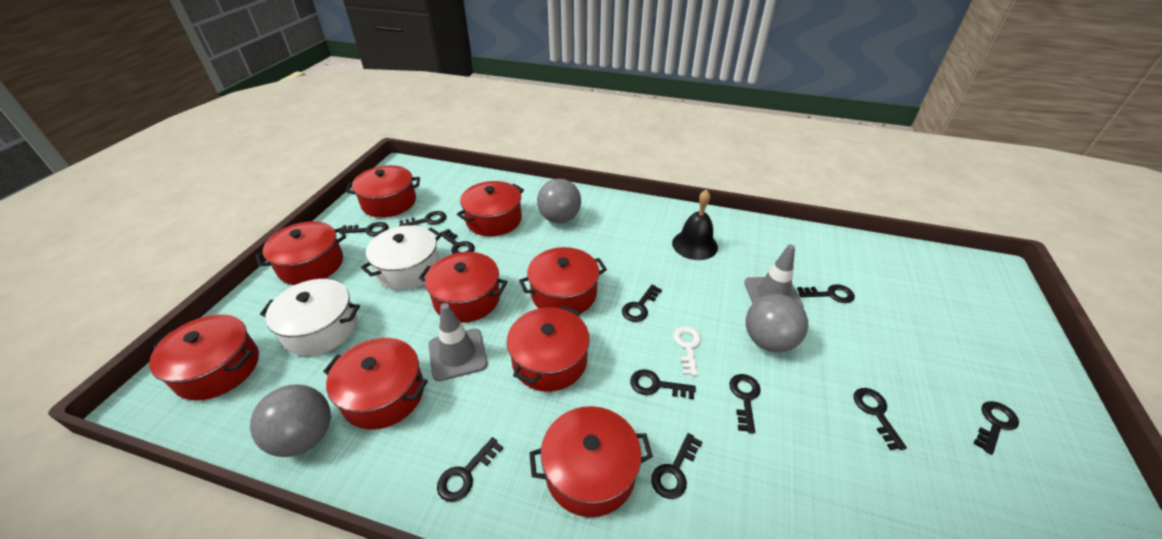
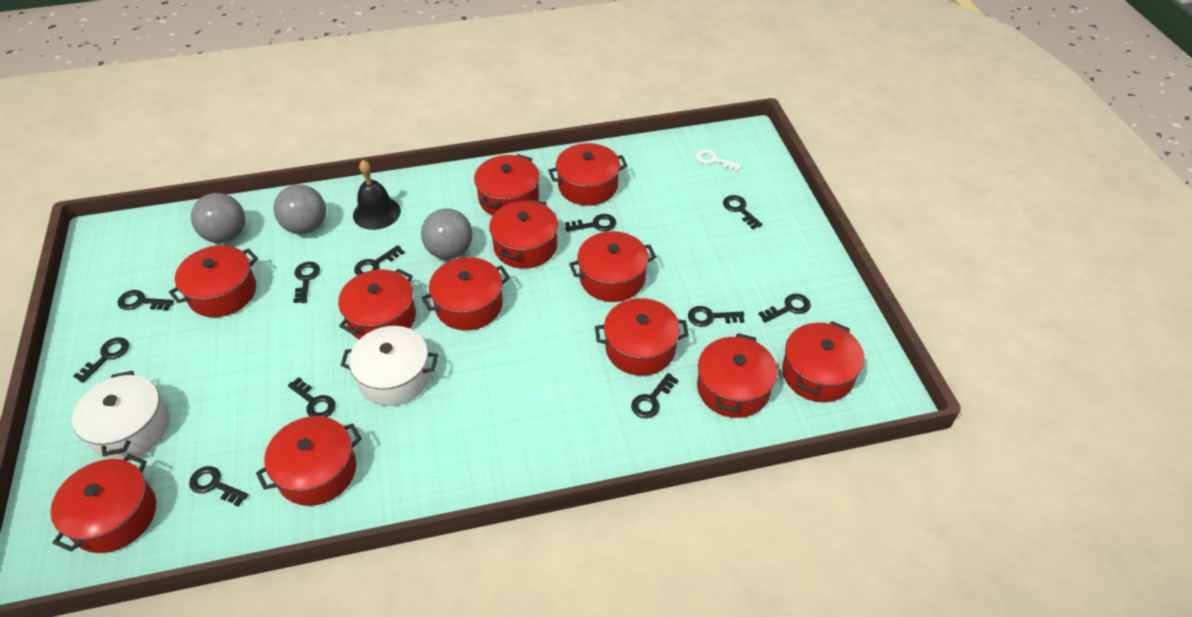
grey traffic cone: 2 -> 0
red pot: 9 -> 12

